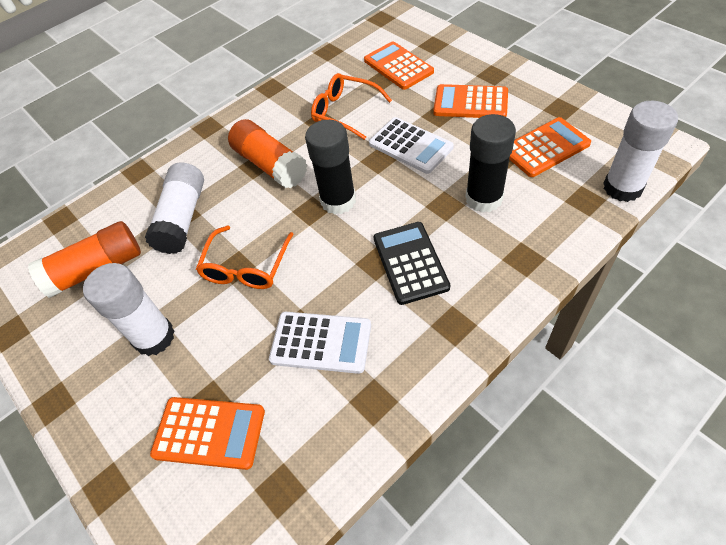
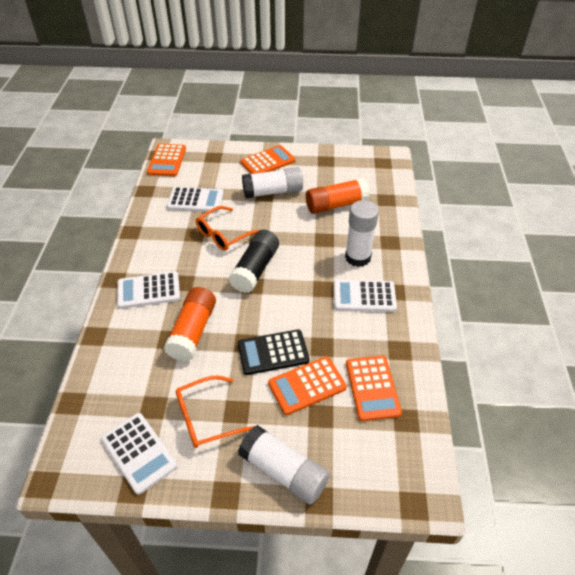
black glue stick: 2 -> 1
white calculator: 2 -> 4

